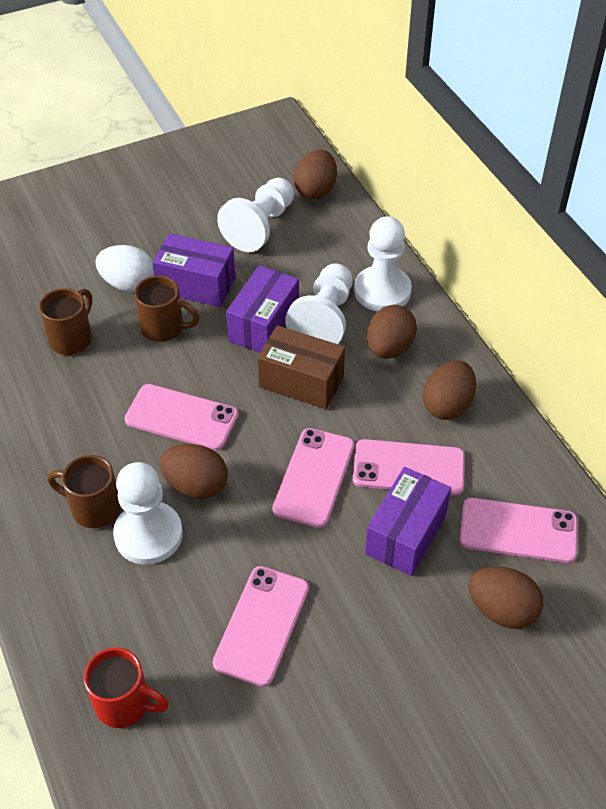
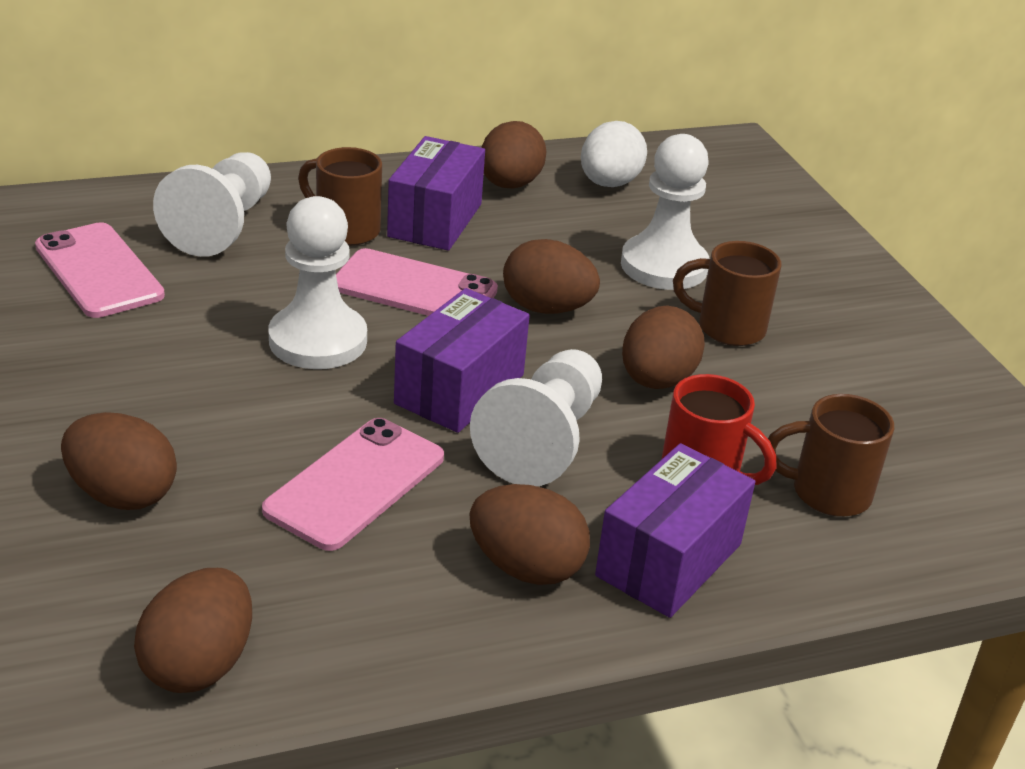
brown box: 1 -> 0
brown egg: 5 -> 6
pink phone: 5 -> 3

